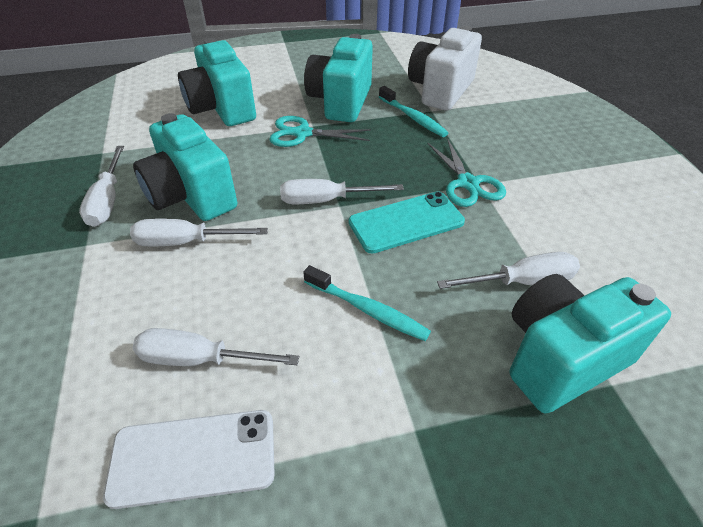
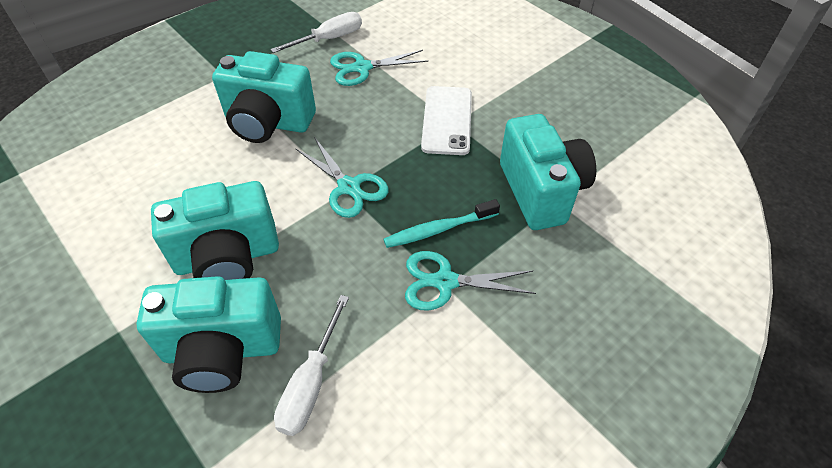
turquoise phone: 1 -> 0
turquoise scissors: 2 -> 3
turquoise toothbrush: 2 -> 1
white camera: 1 -> 0
white screwdriver: 5 -> 2

